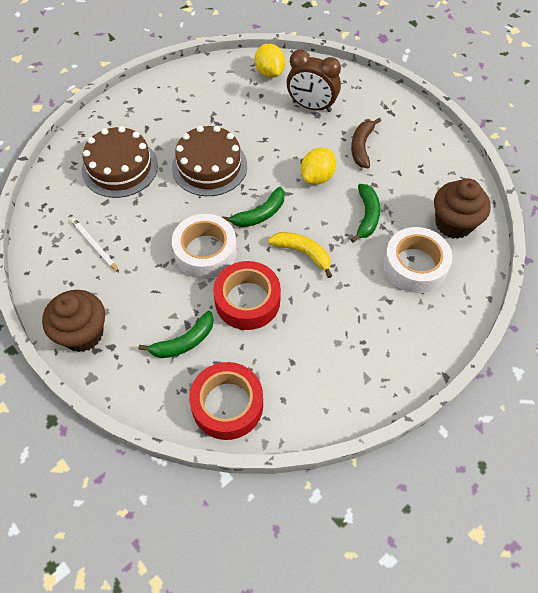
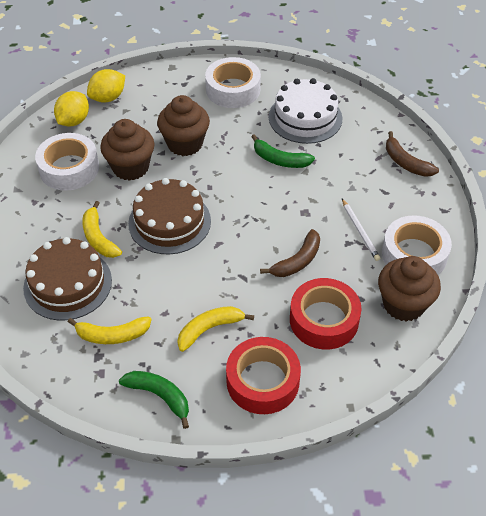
brown banana: 1 -> 2
brown clock: 1 -> 0
brown cupcake: 2 -> 3
green banana: 3 -> 2
white cake: 0 -> 1
white tape: 2 -> 3
yellow banana: 1 -> 3

